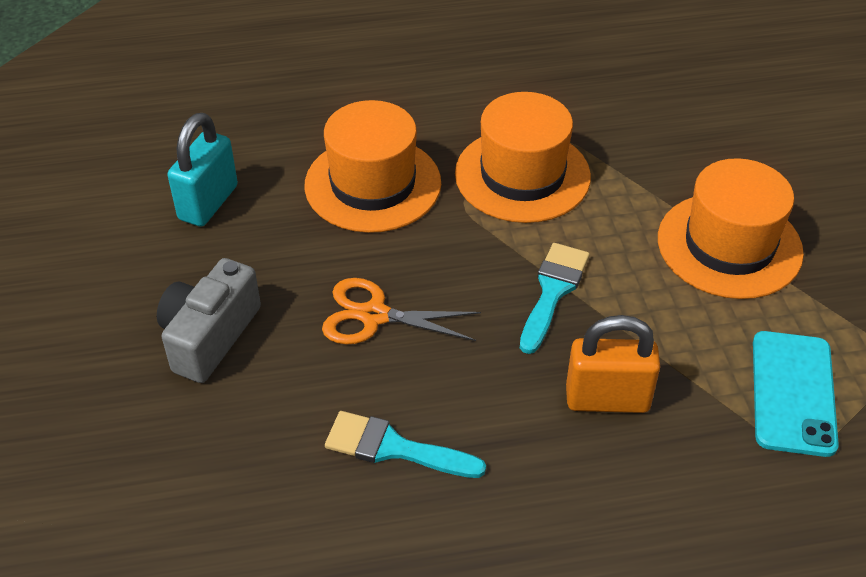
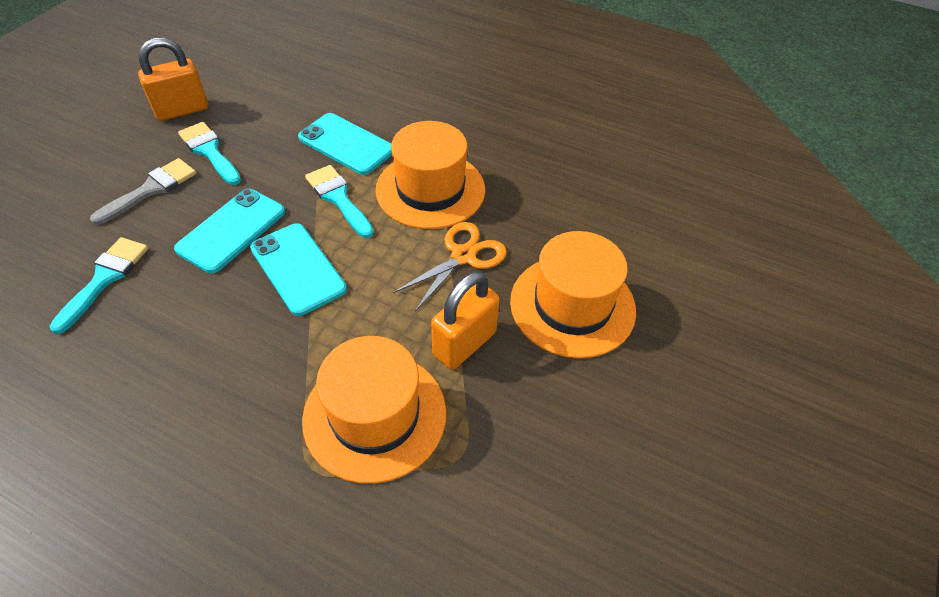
grey brush: 0 -> 1
grey camera: 1 -> 0
orange padlock: 1 -> 2
turquoise brush: 2 -> 3
turquoise padlock: 1 -> 0
turquoise phone: 1 -> 3

